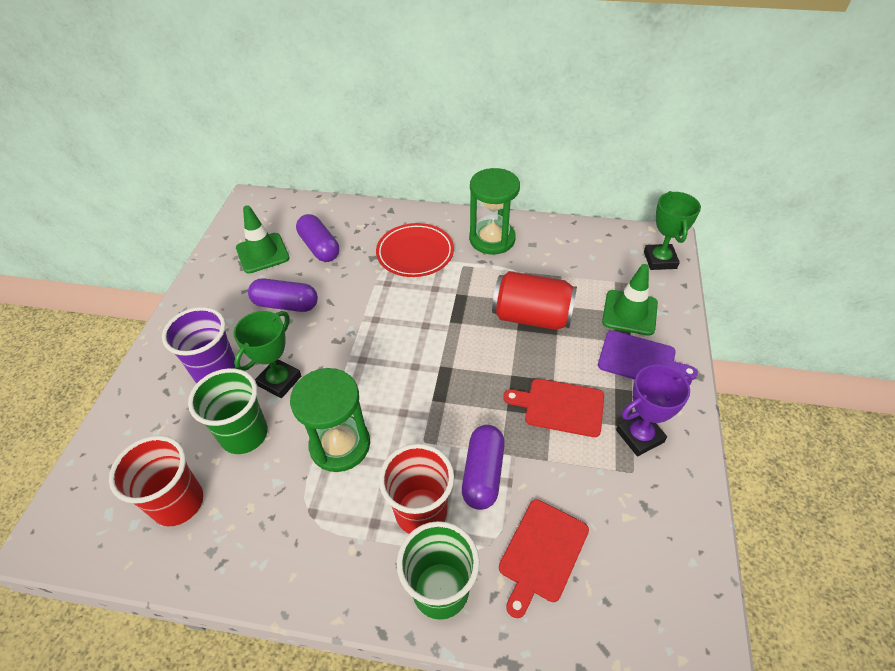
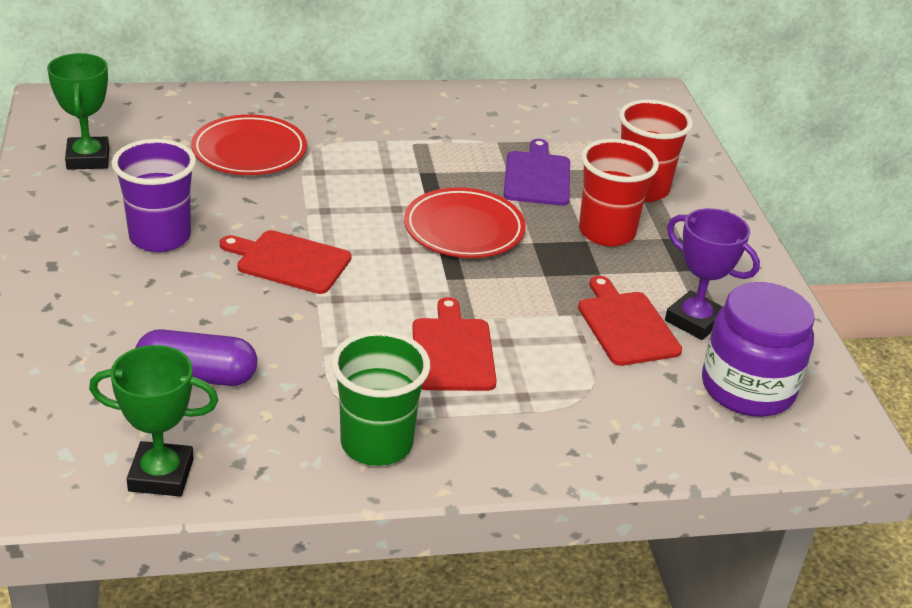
green cup: 2 -> 1
green hourglass: 2 -> 0
green traffic cone: 2 -> 0
purple capsule: 3 -> 1
purple jar: 0 -> 1
red can: 1 -> 0
red cutting board: 2 -> 3
red plate: 1 -> 2

